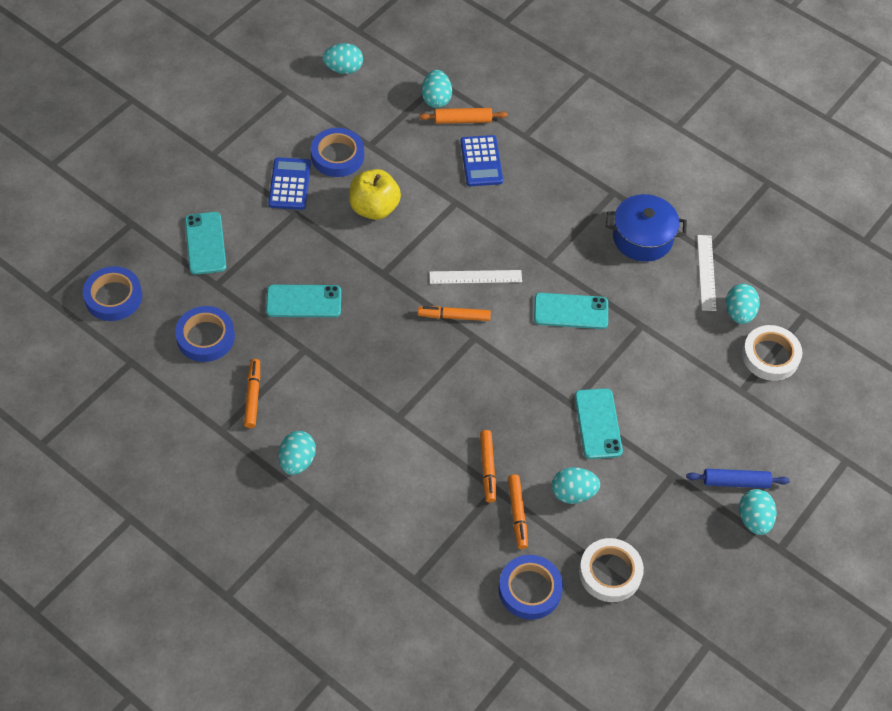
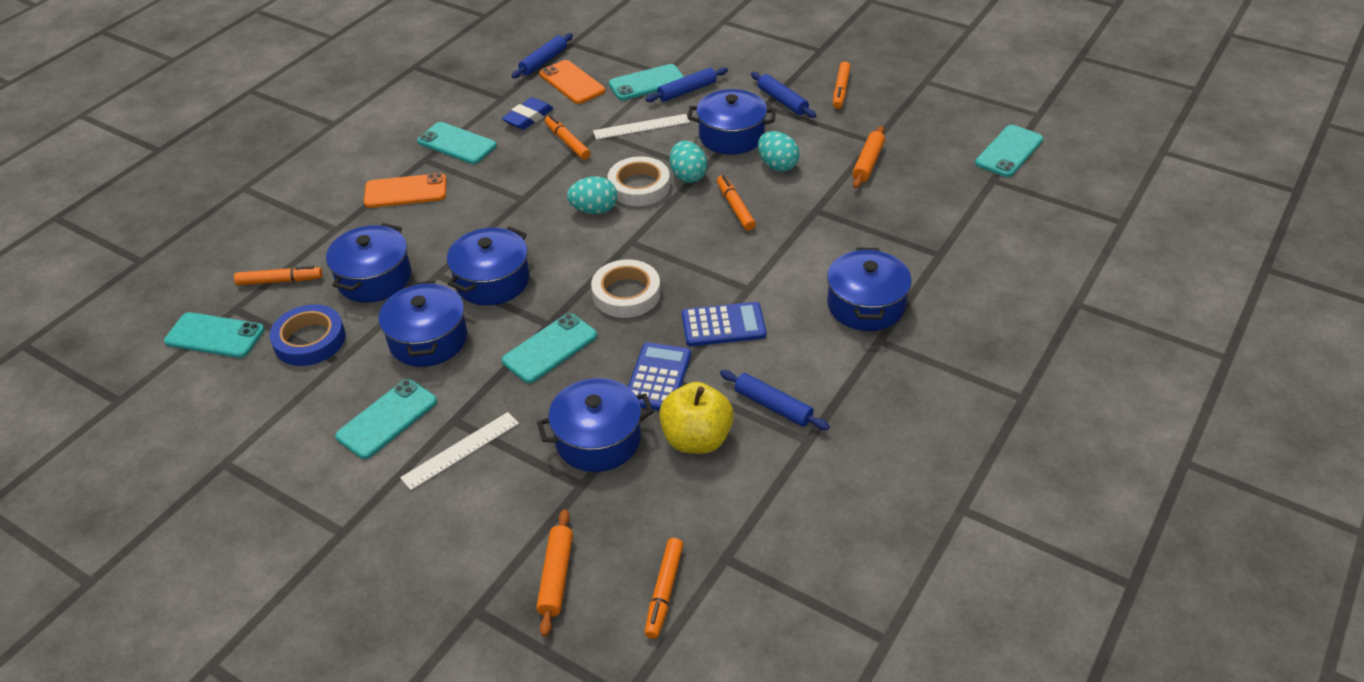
blue eraser: 0 -> 1
blue pot: 1 -> 6
blue rolling pin: 1 -> 4
blue tape: 4 -> 1
orange marker: 4 -> 5
orange phone: 0 -> 2
orange rolling pin: 1 -> 2
turquoise egg: 6 -> 3
turquoise phone: 4 -> 6

